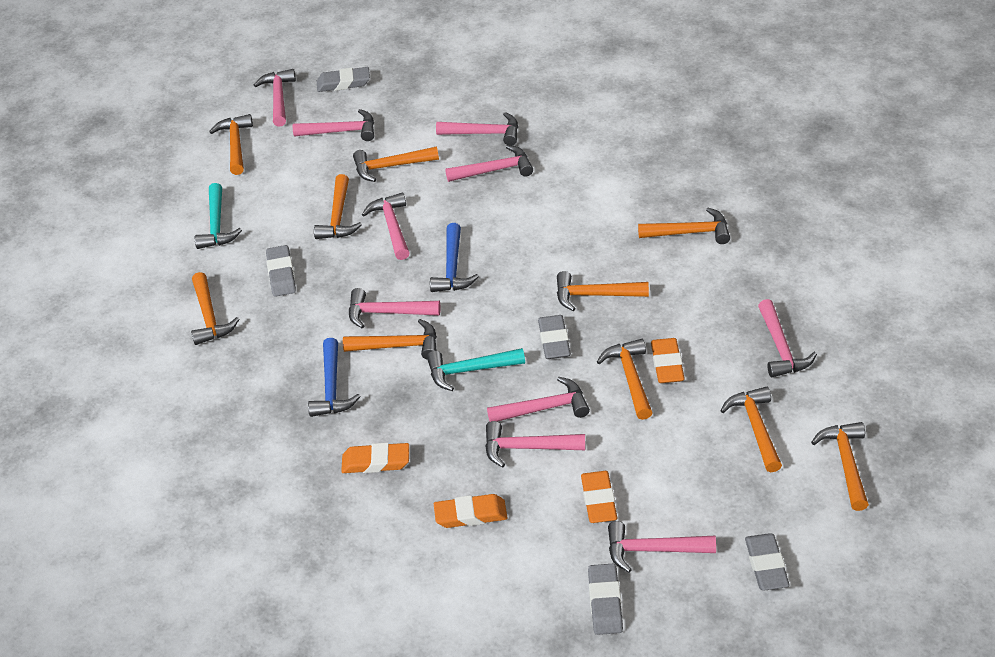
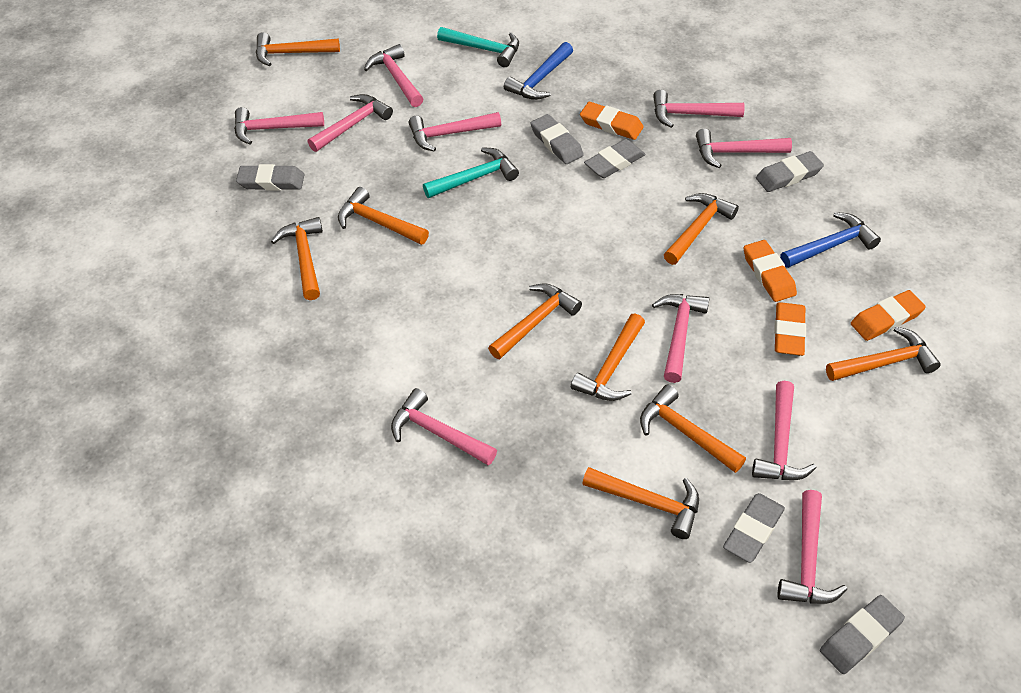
grey eraser: 5 -> 6
orange hammer: 10 -> 9

